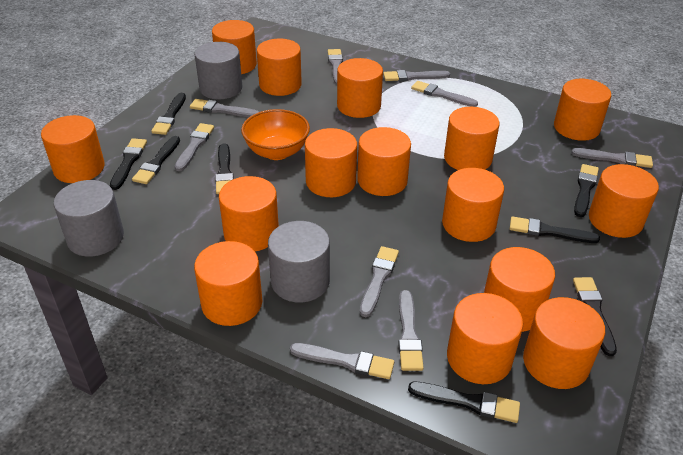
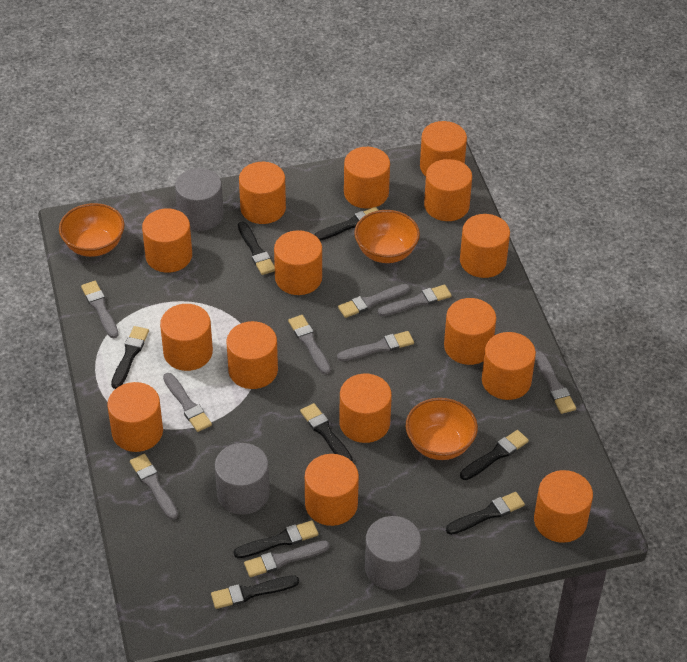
orange bowl: 1 -> 3

